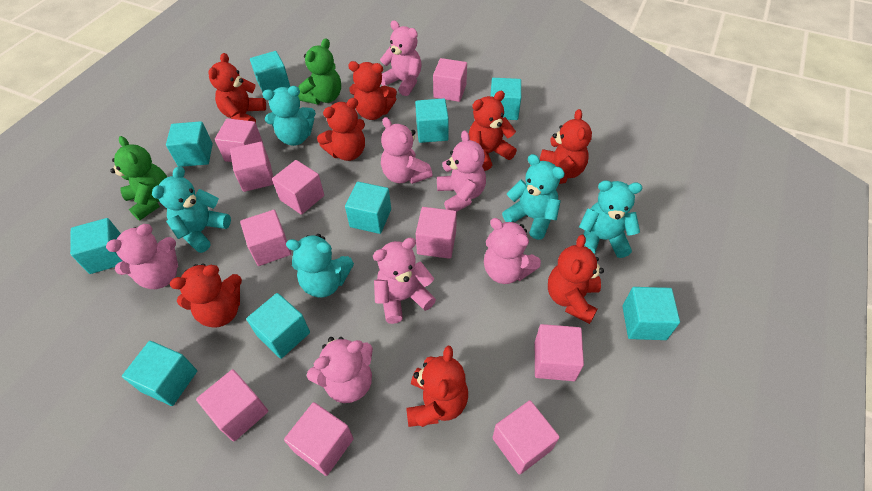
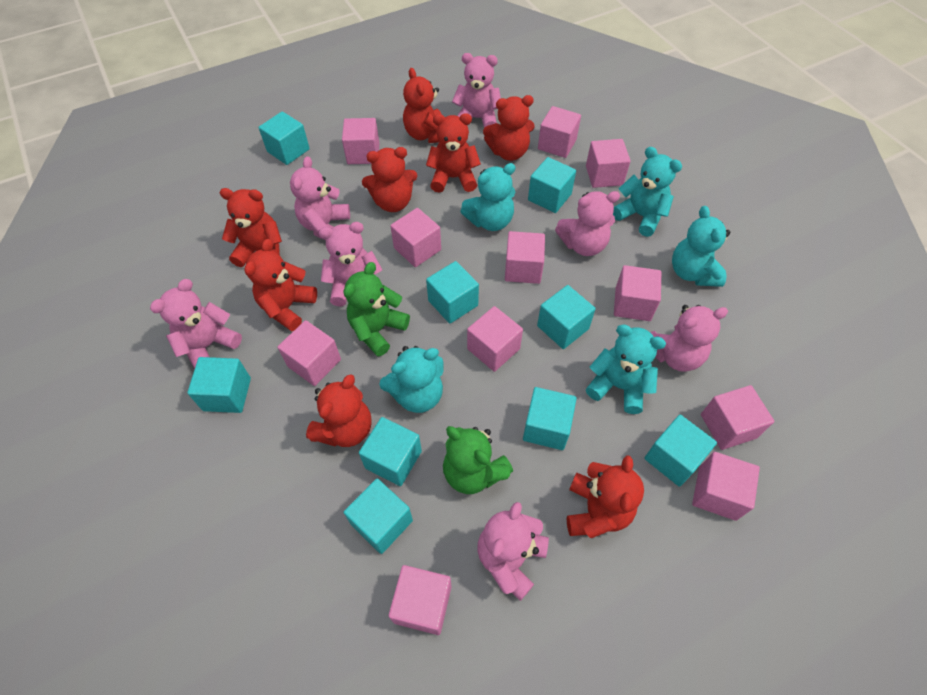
pink cube: 10 -> 11

